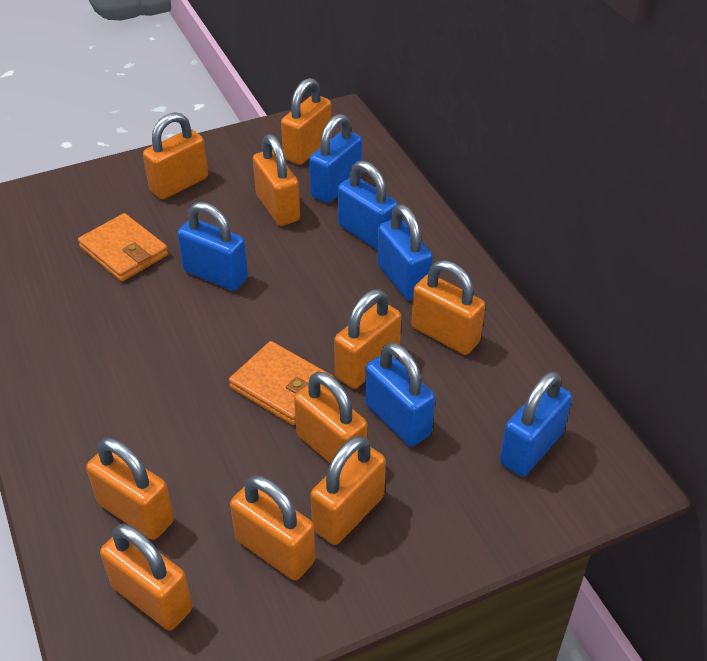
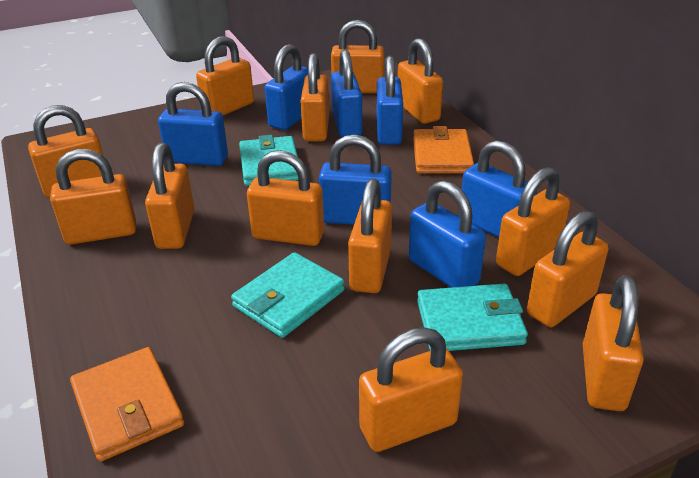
blue padlock: 6 -> 7
orange padlock: 10 -> 13
turquoise wallet: 0 -> 3

